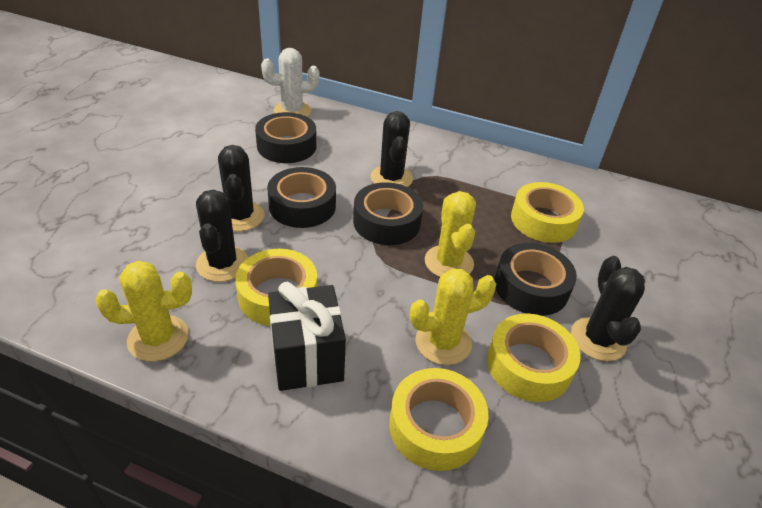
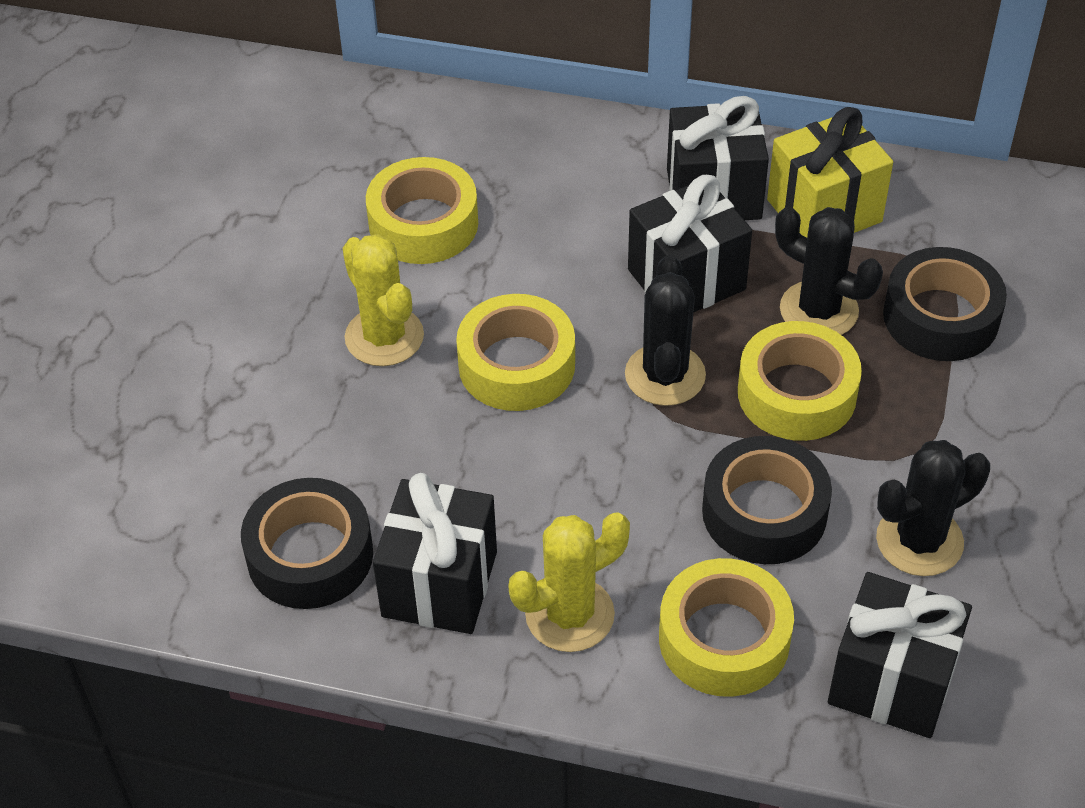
black cactus: 4 -> 3
black gift: 1 -> 4
black tape: 4 -> 3
white cactus: 1 -> 0
yellow cactus: 3 -> 2
yellow gift: 0 -> 1

